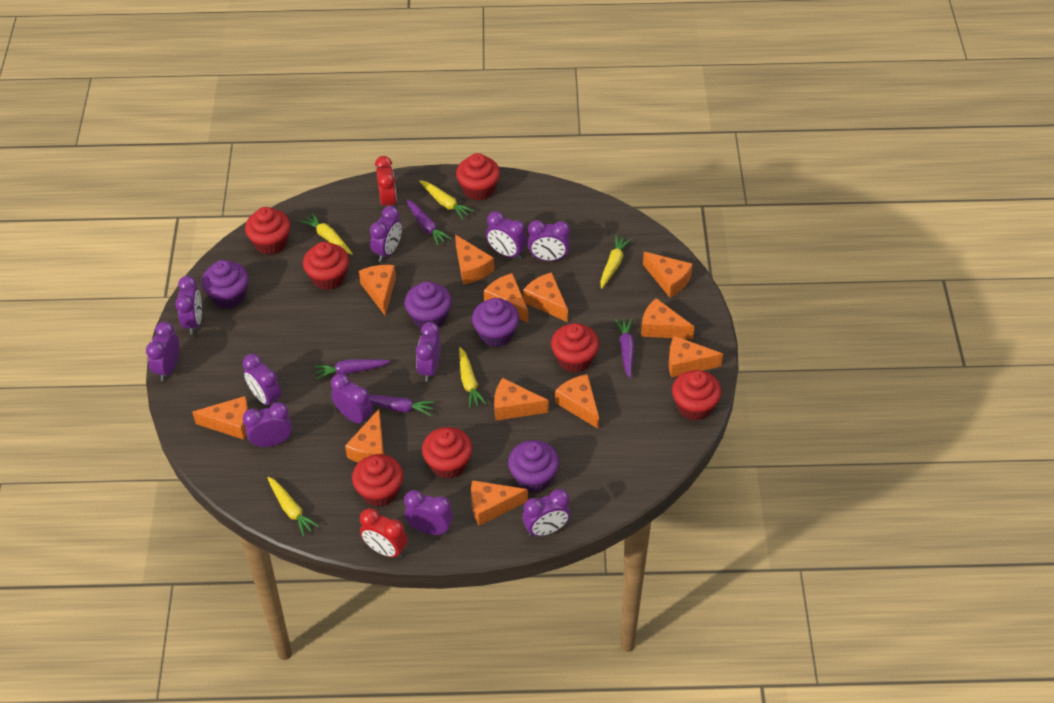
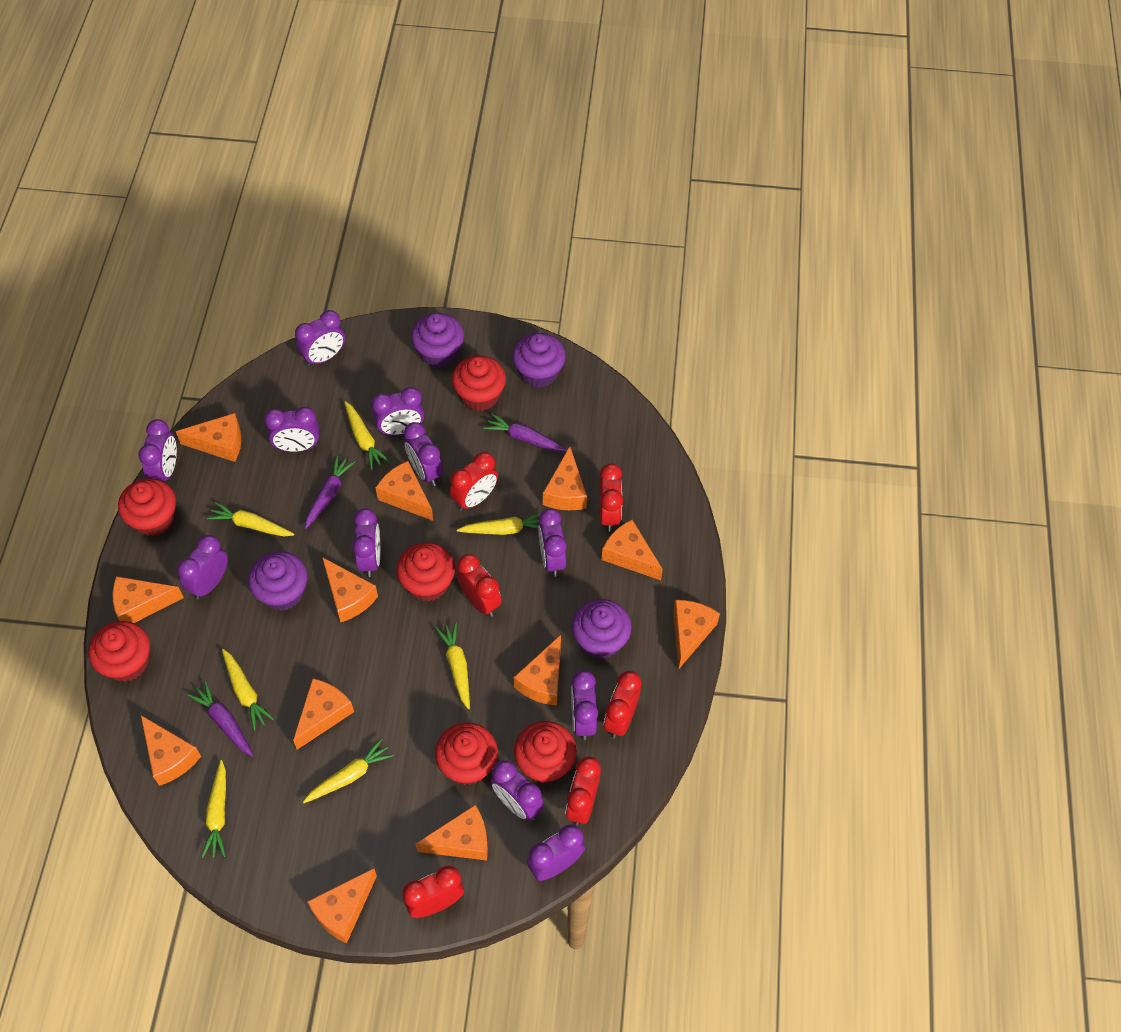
purple carrot: 4 -> 3
red clock: 2 -> 6
red cupcake: 7 -> 6
yellow carrot: 5 -> 7

